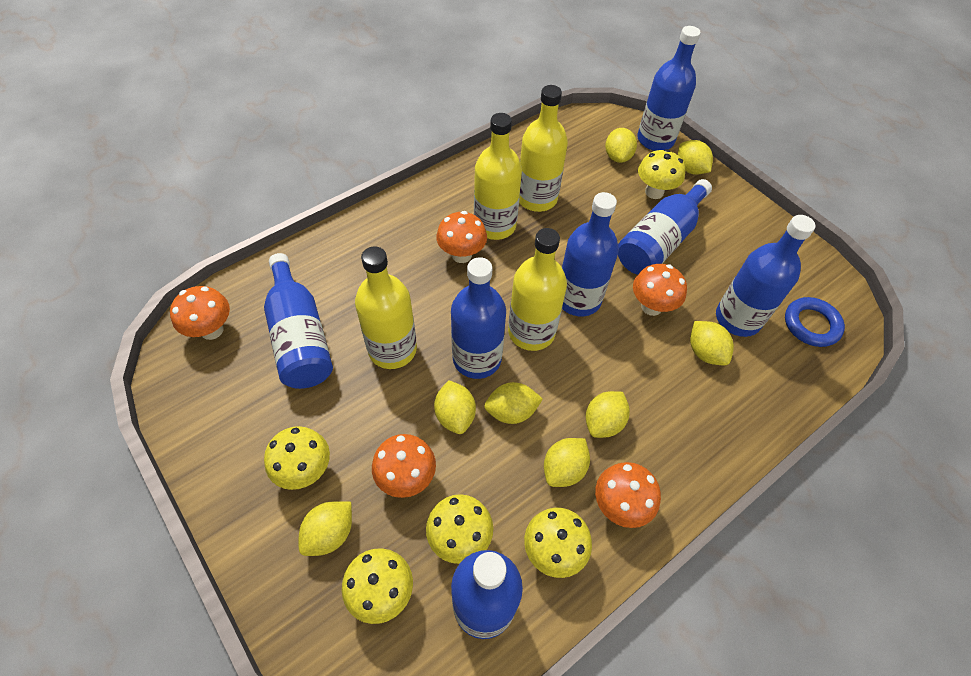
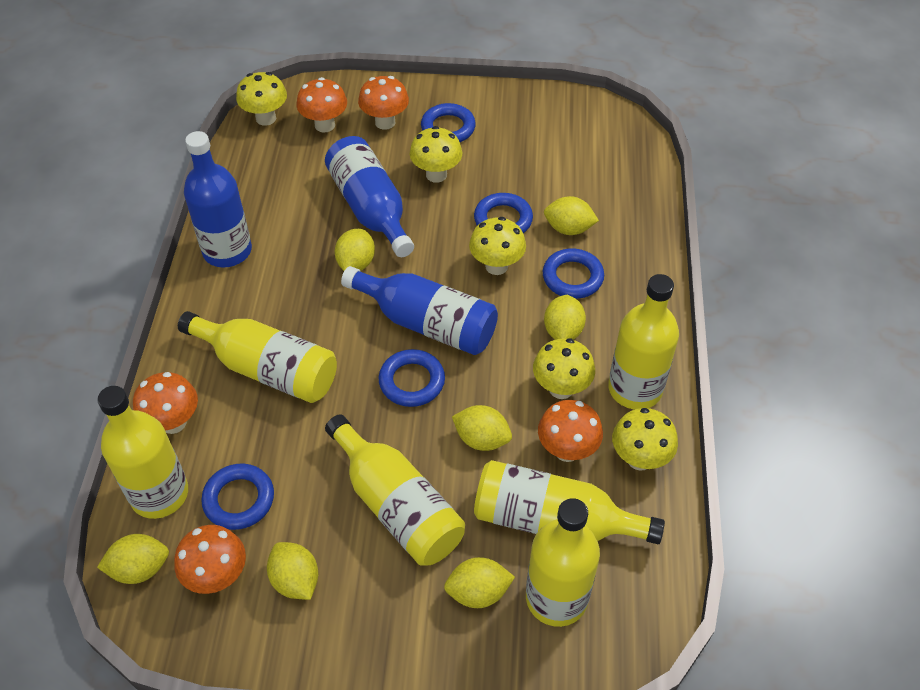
blue bottle: 7 -> 3
blue ring: 1 -> 5
yellow bottle: 4 -> 6
yellow lemon: 8 -> 7

